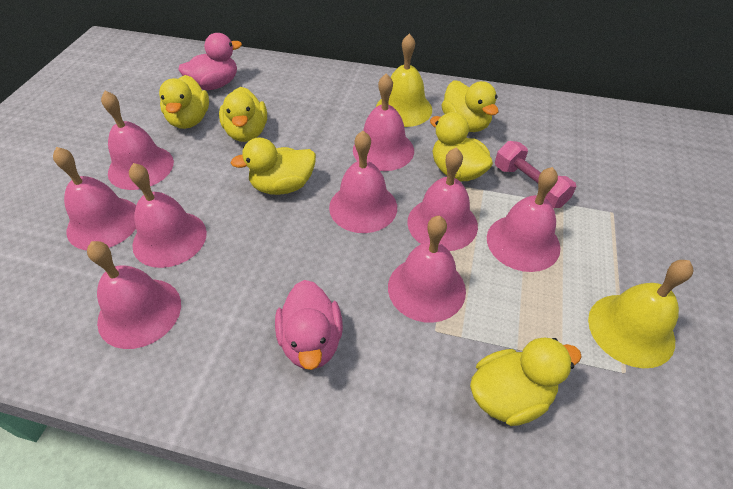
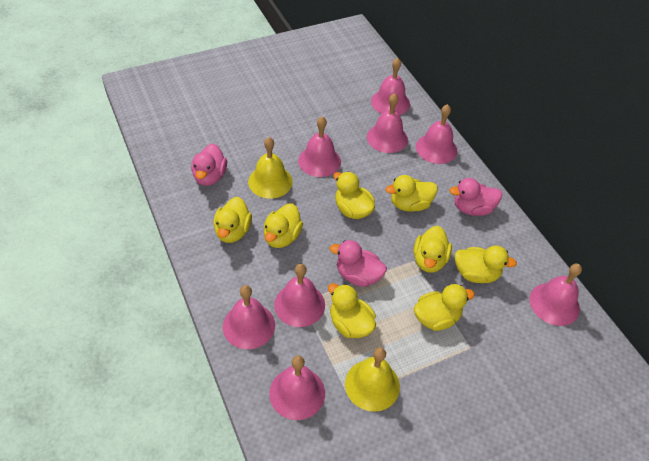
pink bell: 9 -> 8
pink duck: 2 -> 3
pink dumbbell: 1 -> 0
yellow duck: 6 -> 8

